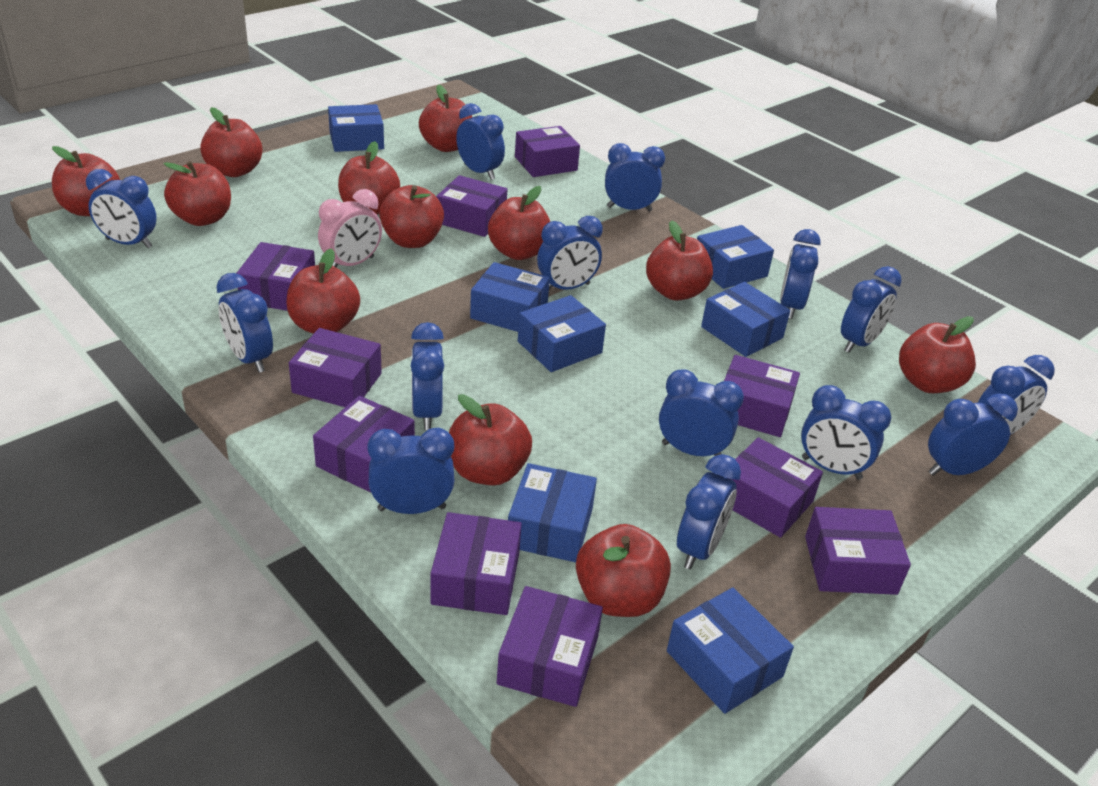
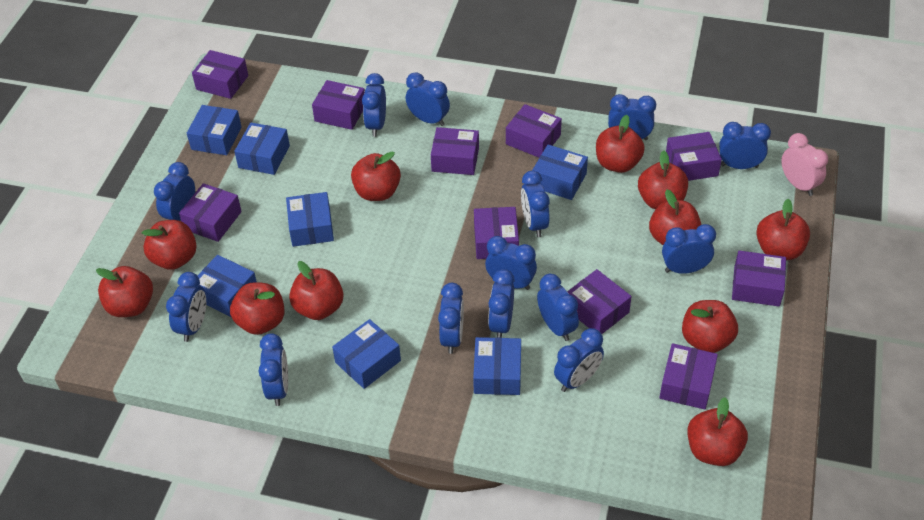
red apple: 12 -> 11

